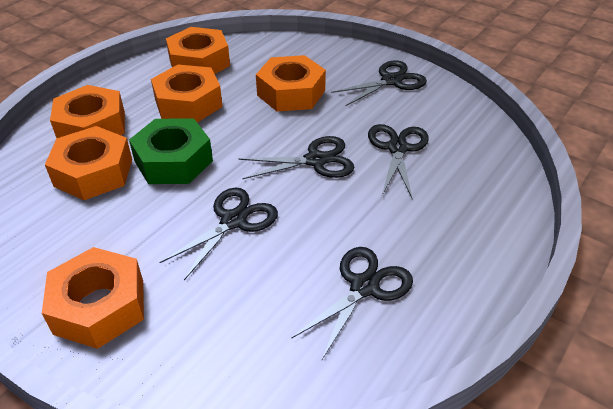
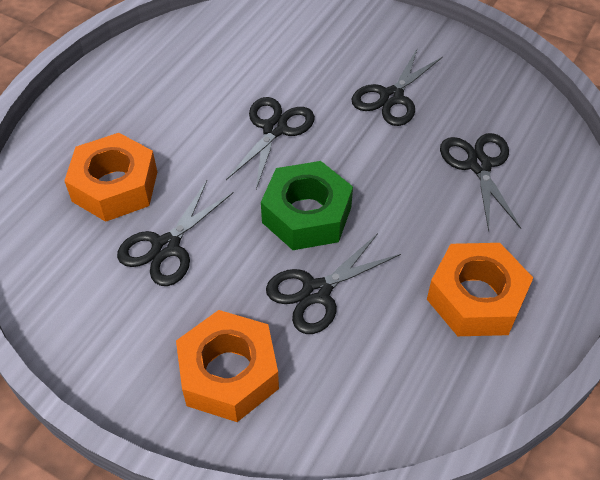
orange nut: 6 -> 3

